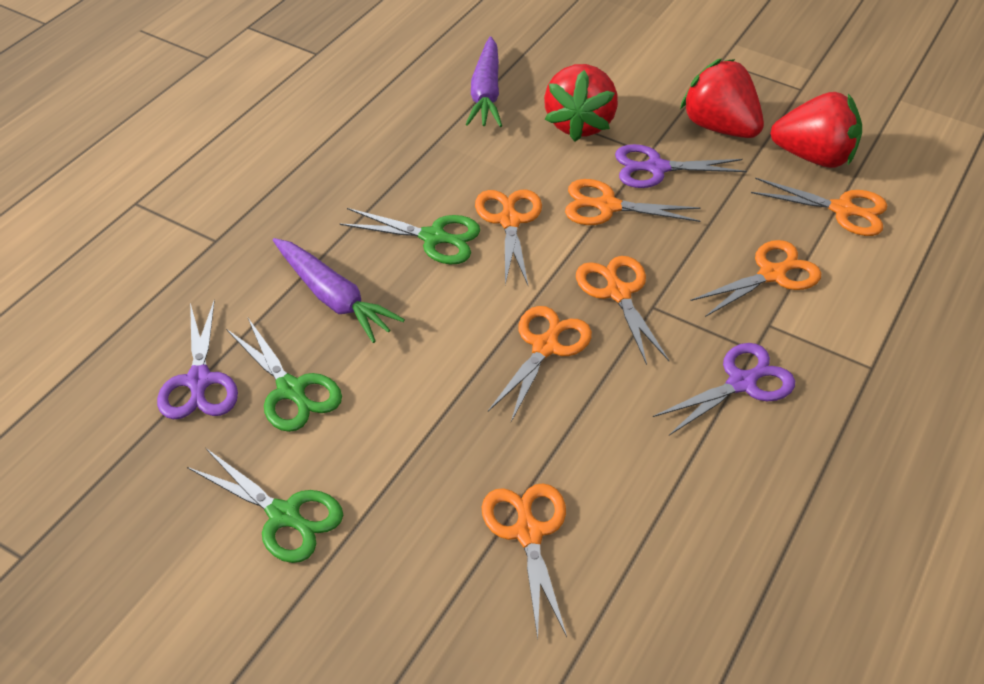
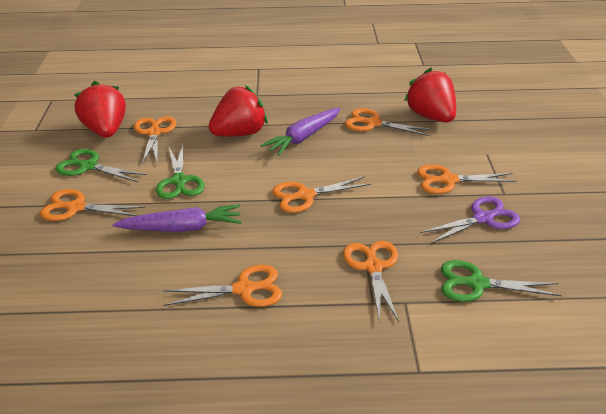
purple scissors: 3 -> 1

